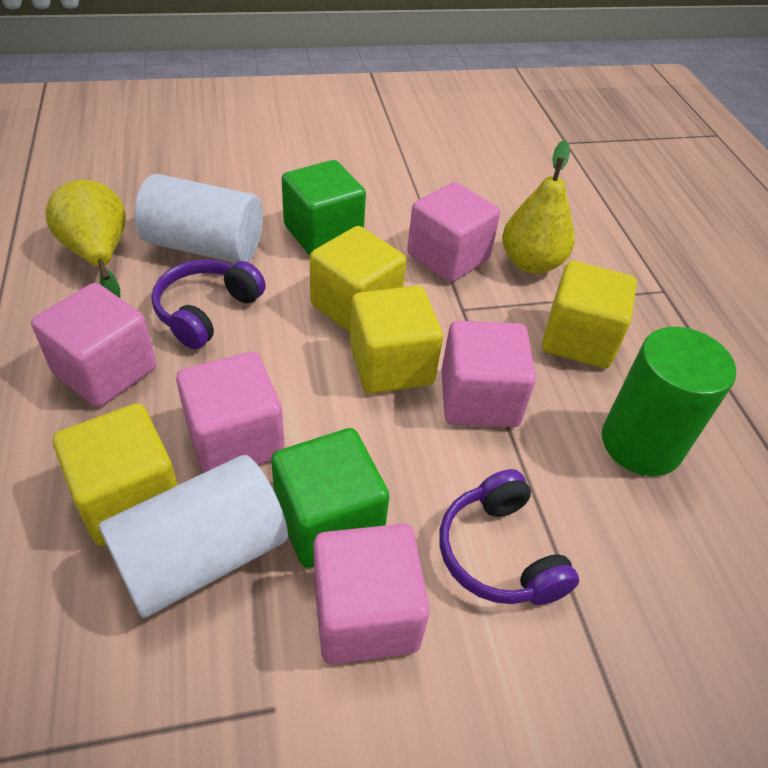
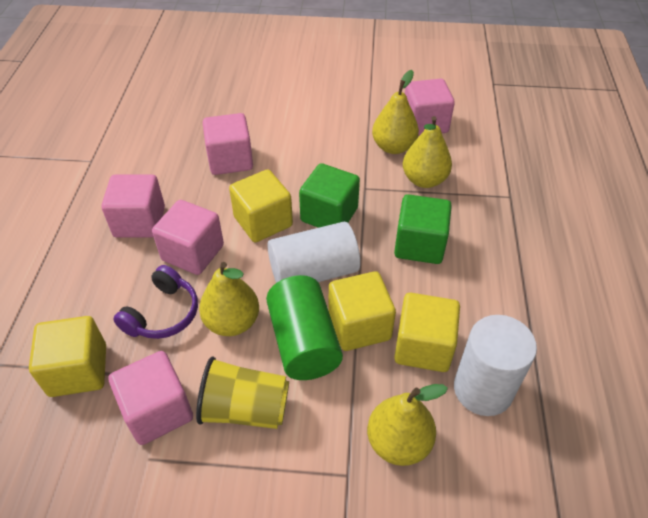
purple headphones: 2 -> 1
yellow cup: 0 -> 1
yellow pear: 2 -> 4

